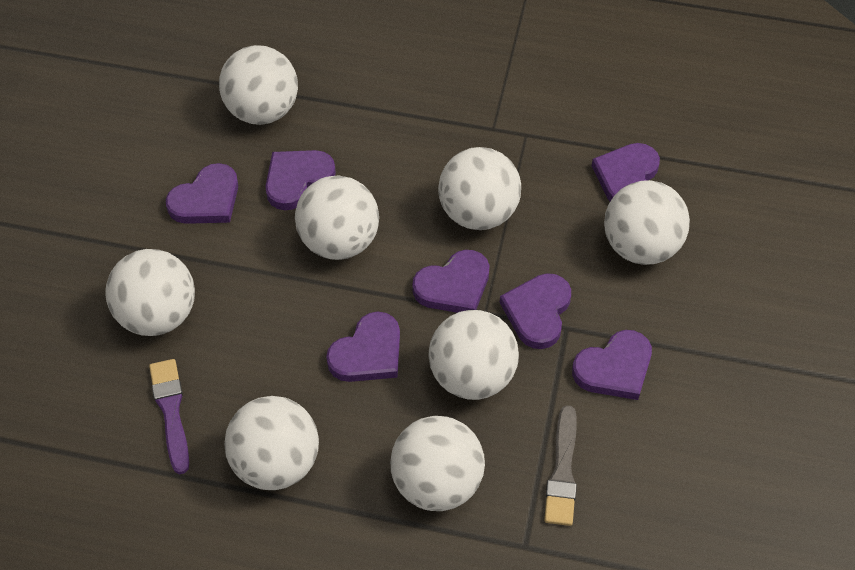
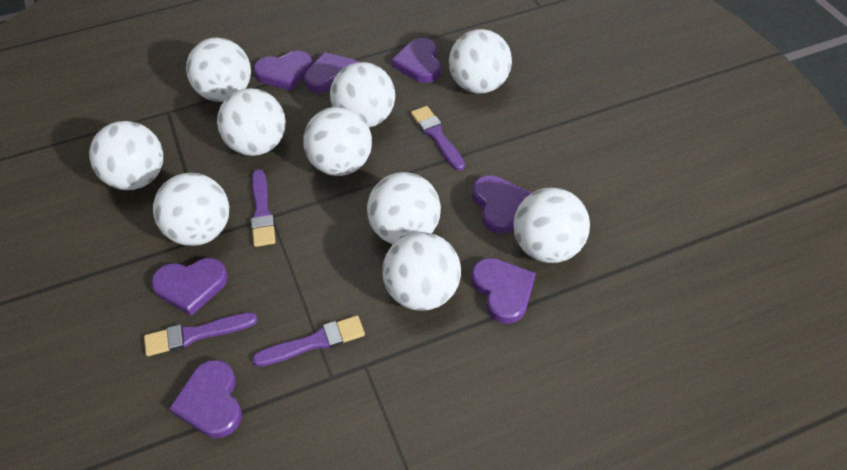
grey brush: 1 -> 0
purple brush: 1 -> 4
white ball: 8 -> 10

